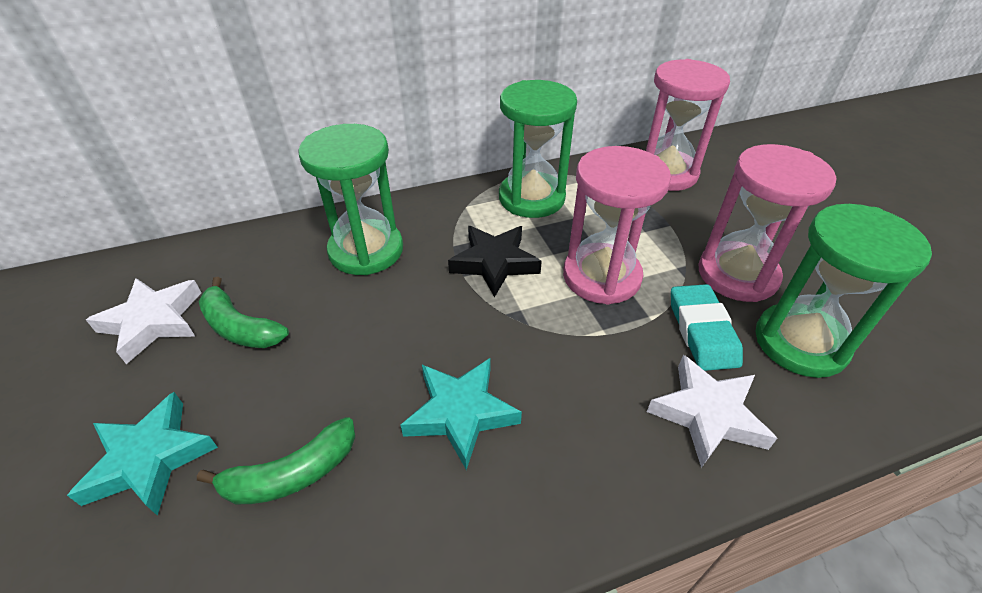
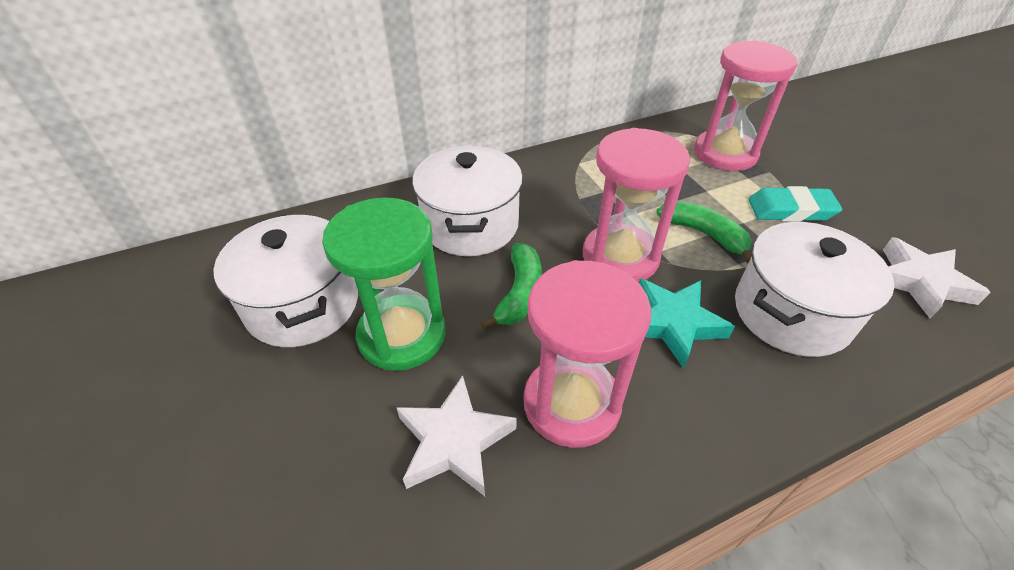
black star: 1 -> 0
green hourglass: 3 -> 1
turquoise star: 2 -> 1
white pot: 0 -> 3

